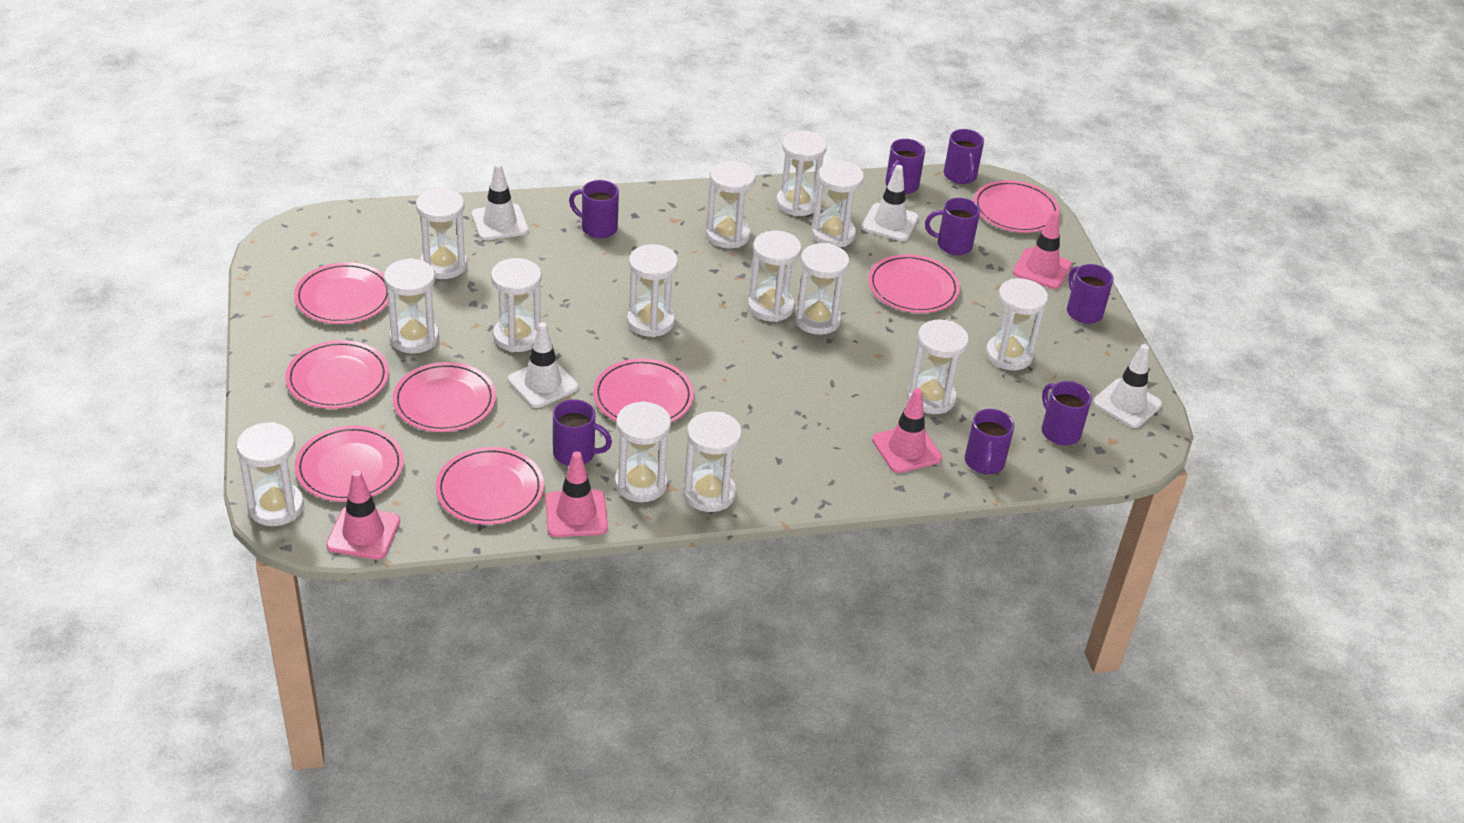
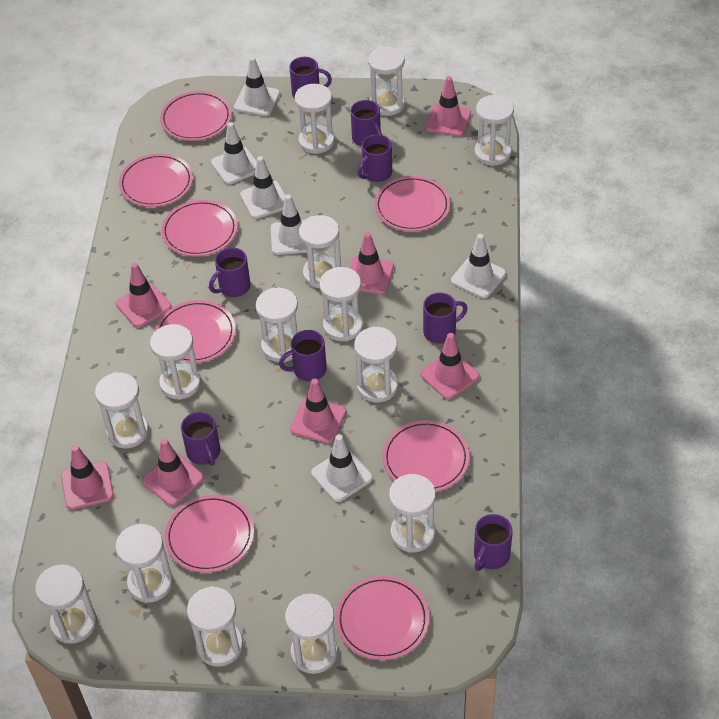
pink traffic cone: 4 -> 7
white traffic cone: 4 -> 6

